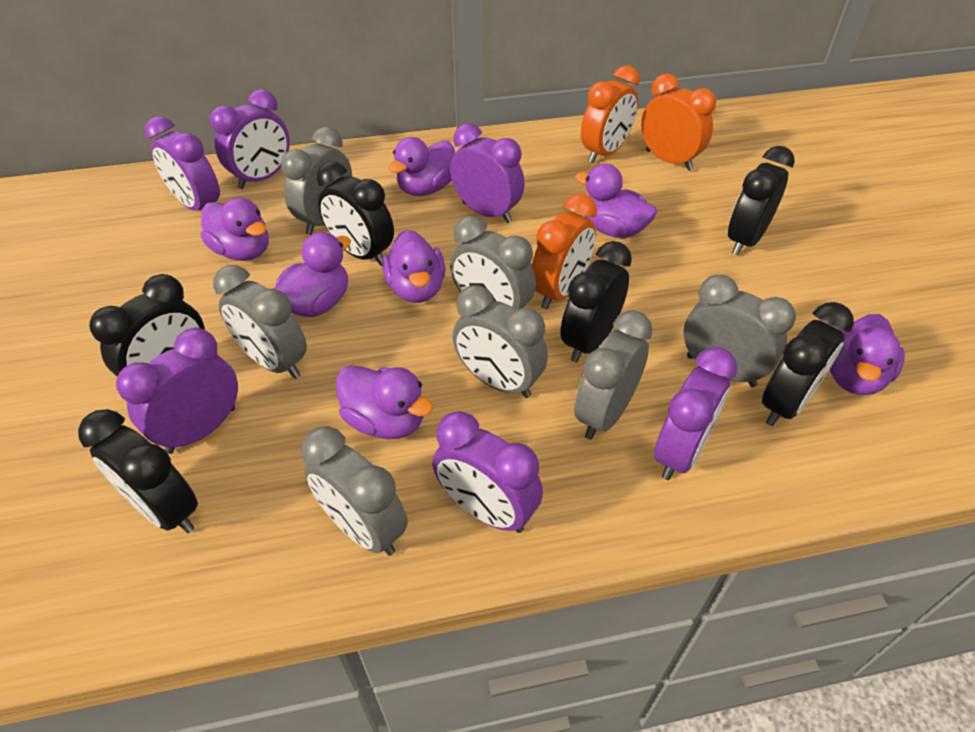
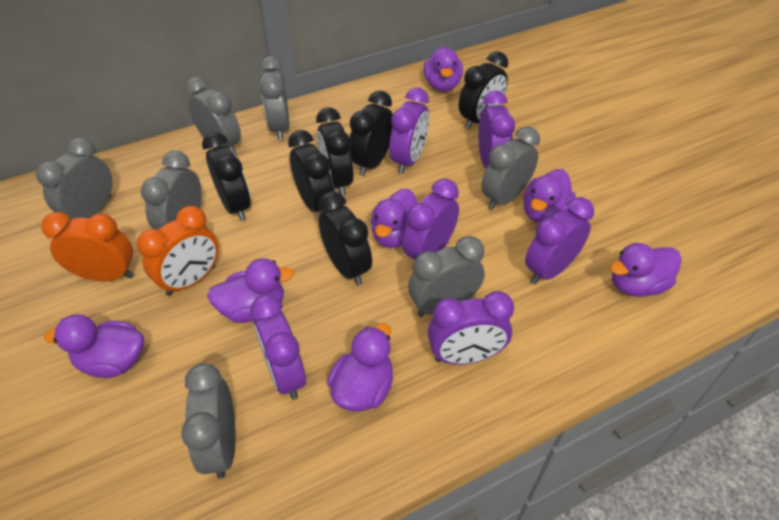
orange clock: 3 -> 2

